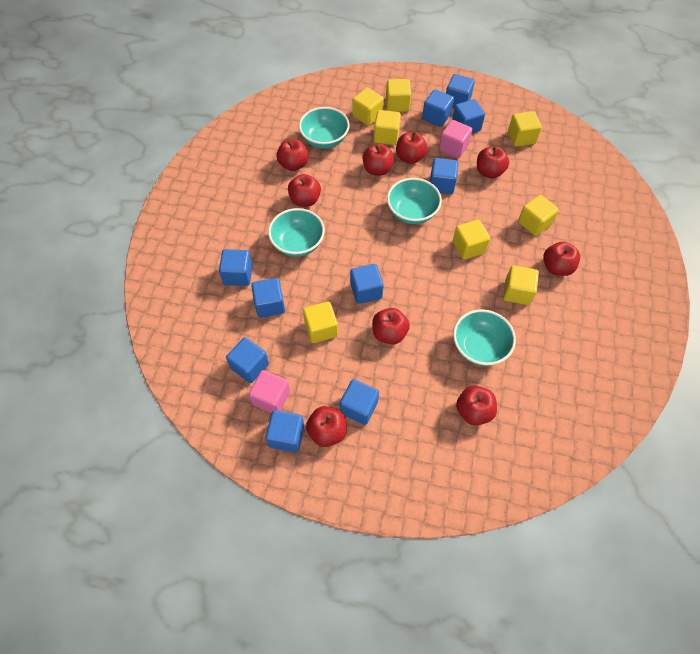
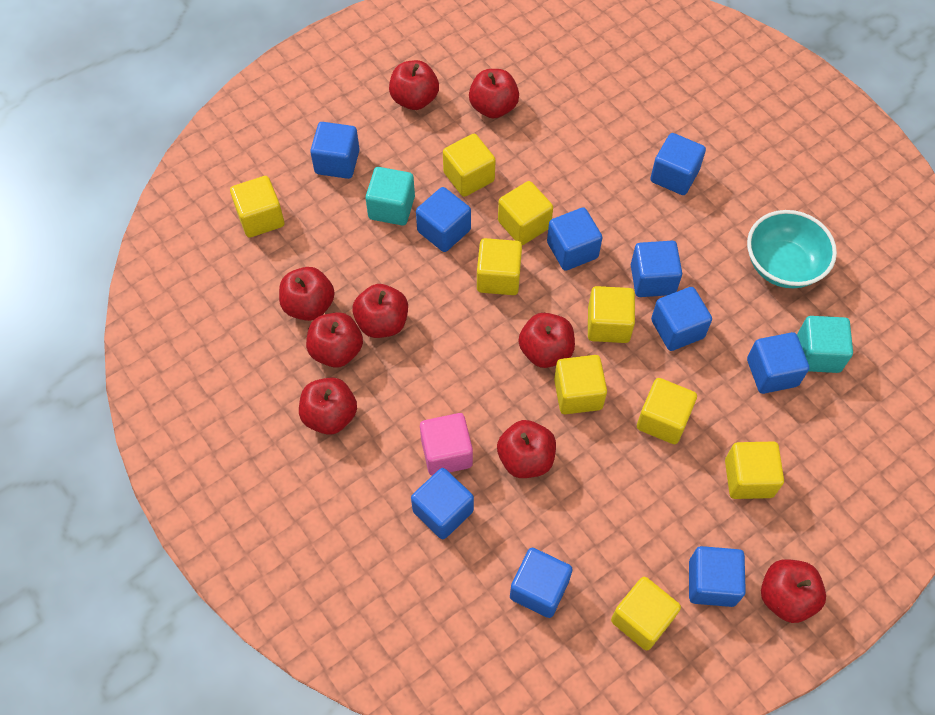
pink cube: 2 -> 1
turquoise bowl: 4 -> 1
turquoise cube: 0 -> 2
yellow cube: 8 -> 9

